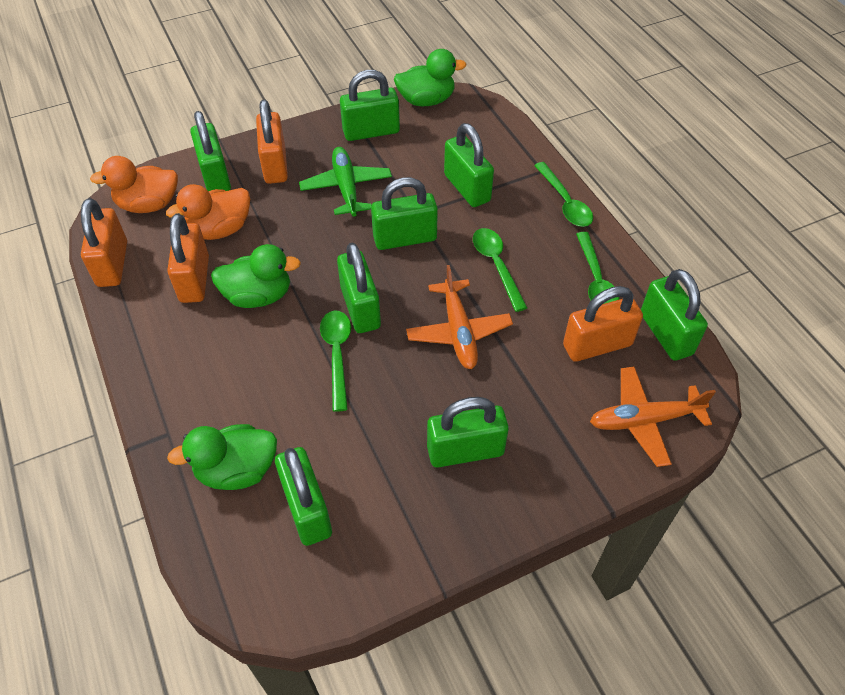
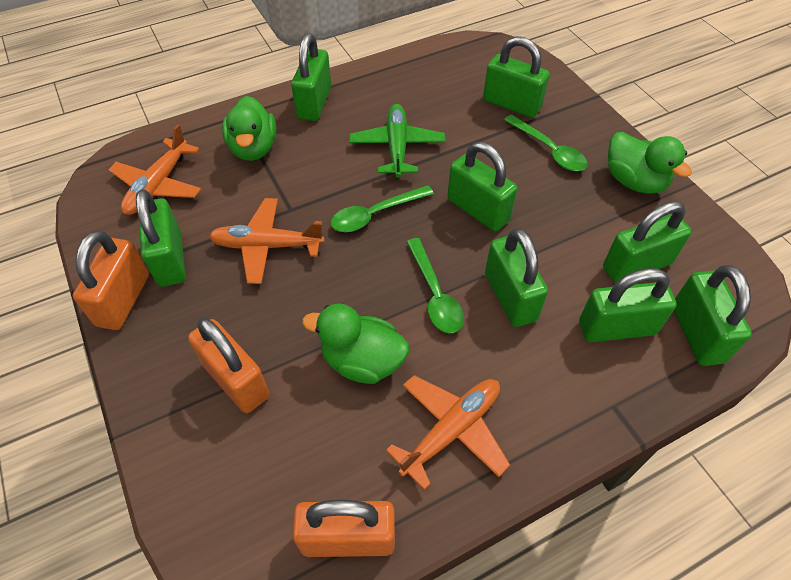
green spoon: 4 -> 3
orange duck: 2 -> 0
orange padlock: 4 -> 3
orange plane: 2 -> 3

